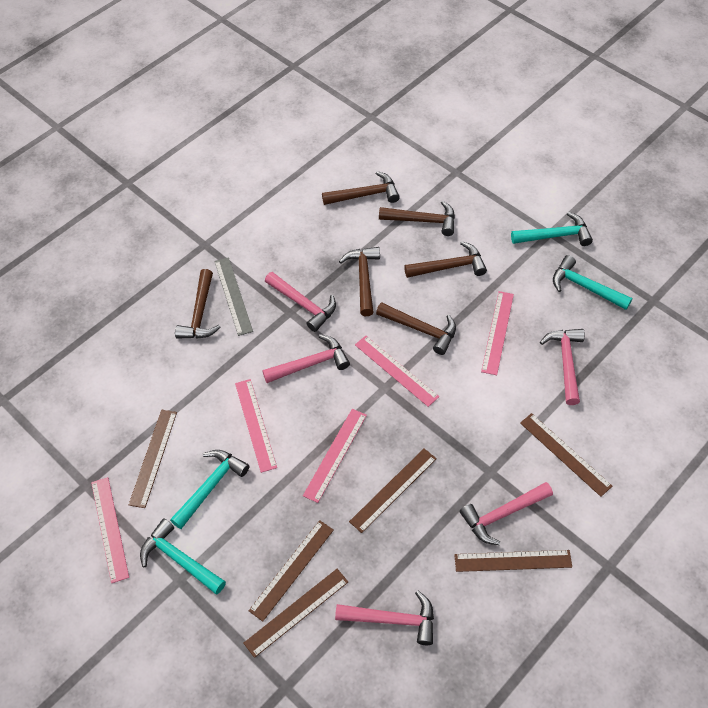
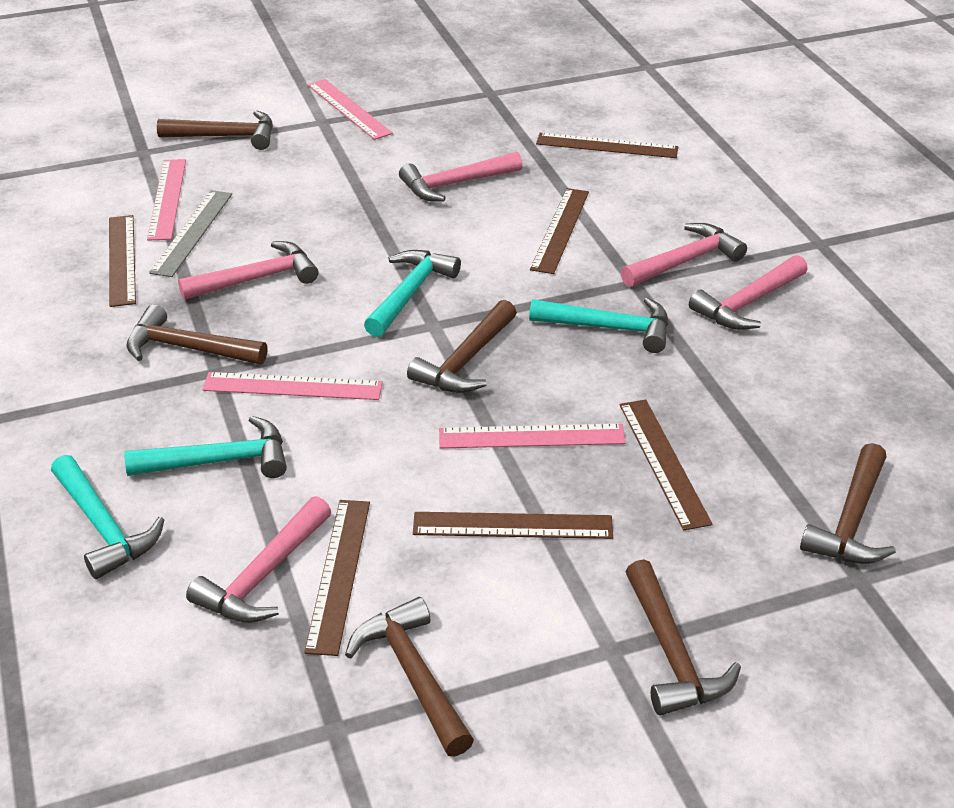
pink ruler: 5 -> 4

